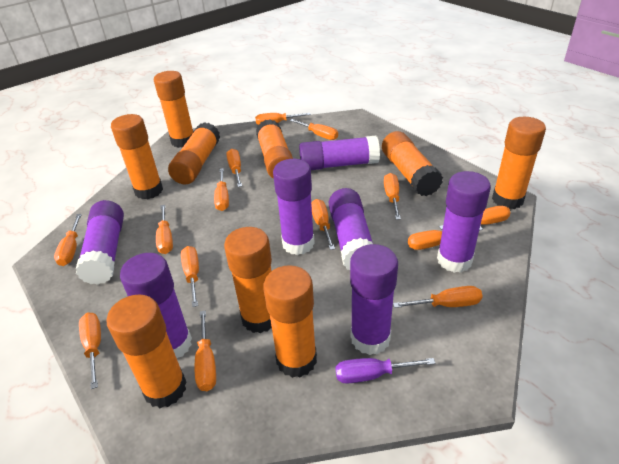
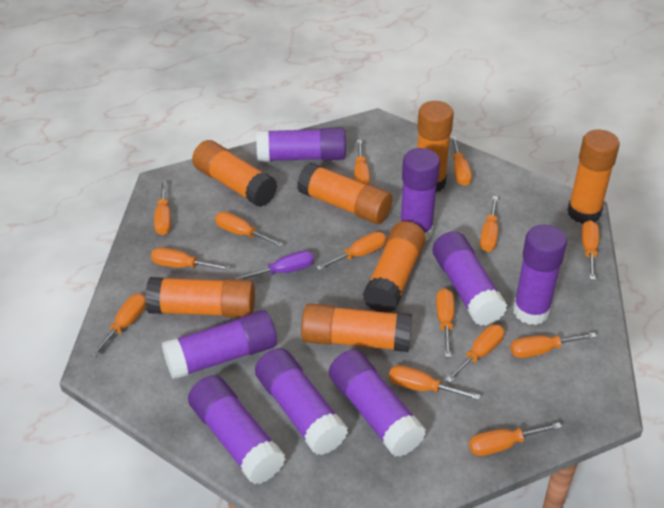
orange glue stick: 9 -> 7
purple glue stick: 7 -> 8

